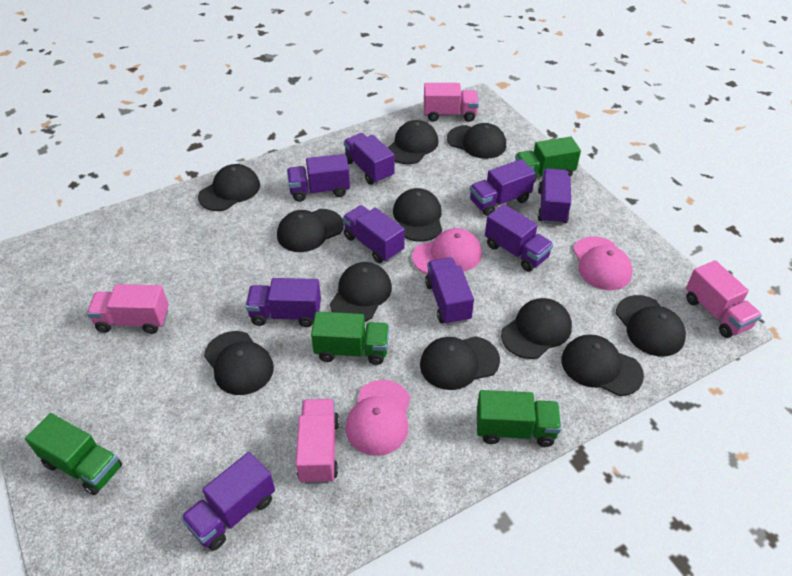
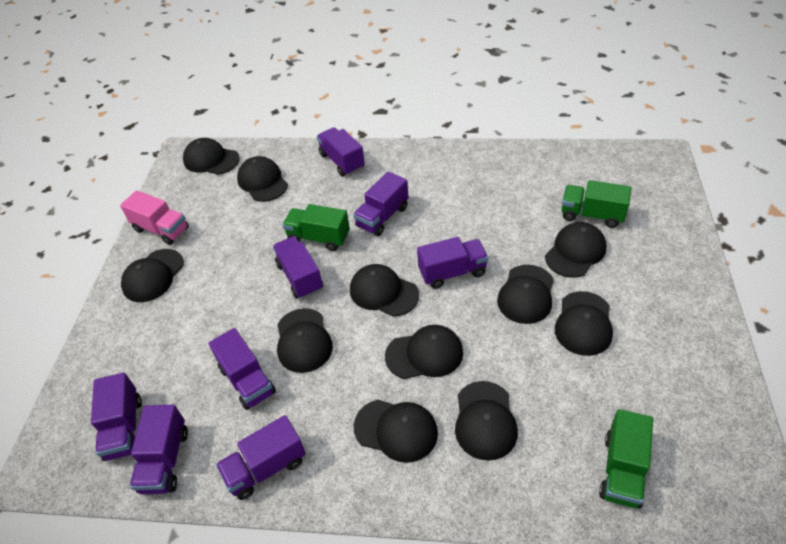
green truck: 4 -> 3
pink cap: 3 -> 0
pink truck: 4 -> 1
purple truck: 9 -> 8

